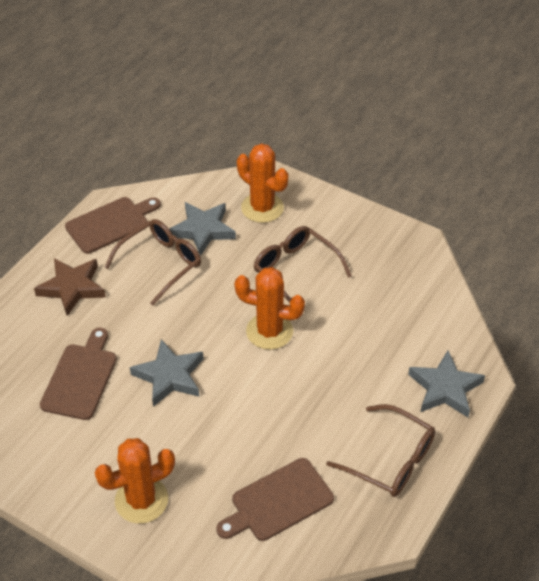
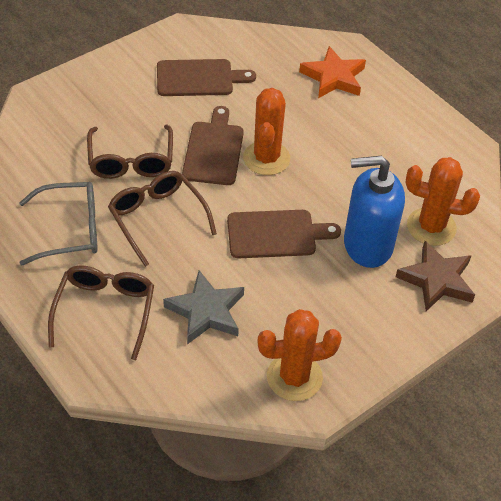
blue soap dispenser: 0 -> 1
grey glasses: 0 -> 1
grey star: 3 -> 1
orange star: 0 -> 1

